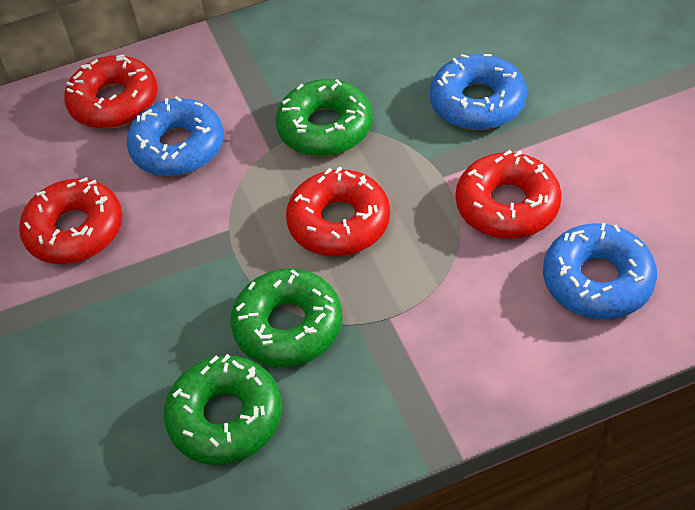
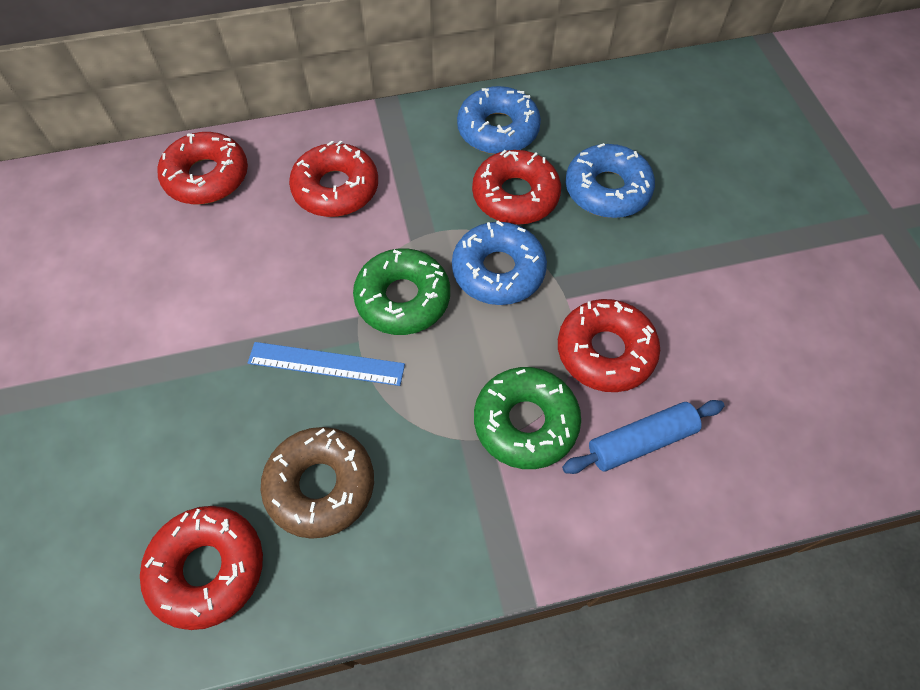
blue rolling pin: 0 -> 1
blue ruler: 0 -> 1
brown donut: 0 -> 1
green donut: 3 -> 2
red donut: 4 -> 5

